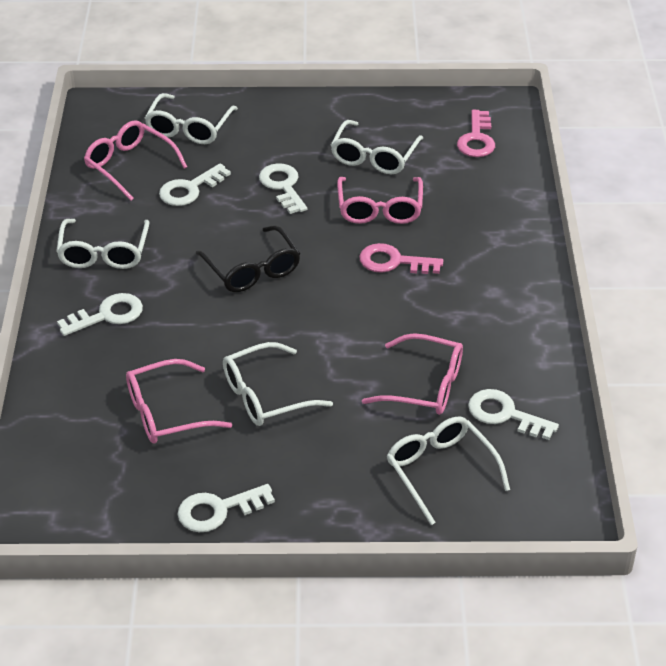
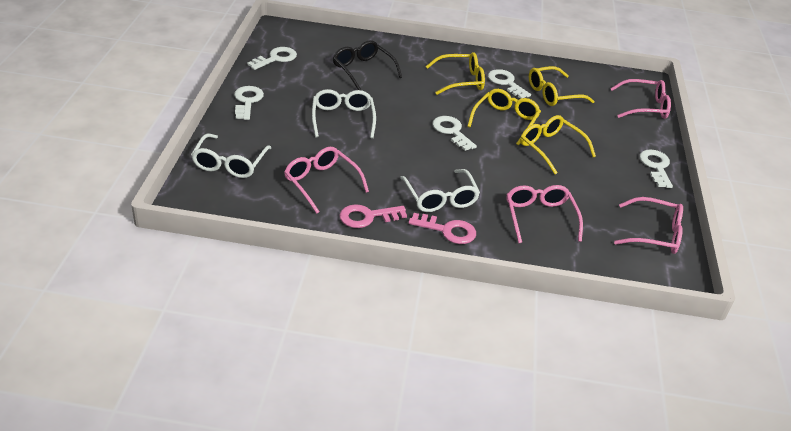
white glasses: 5 -> 3
yellow glasses: 0 -> 4

